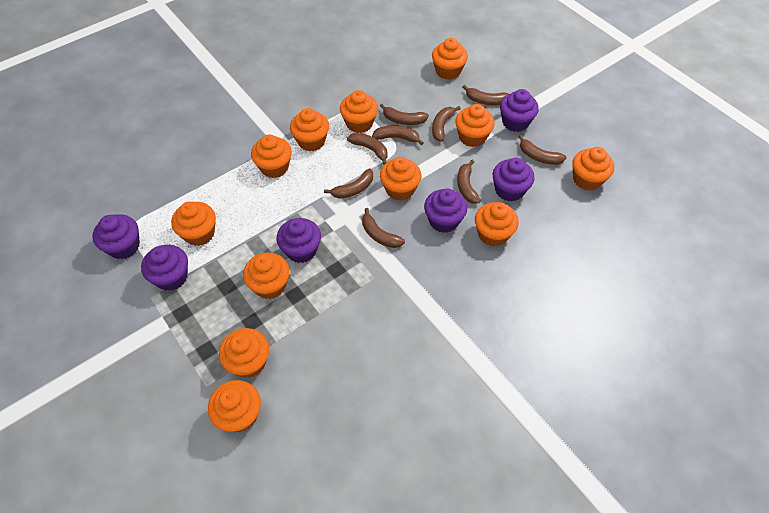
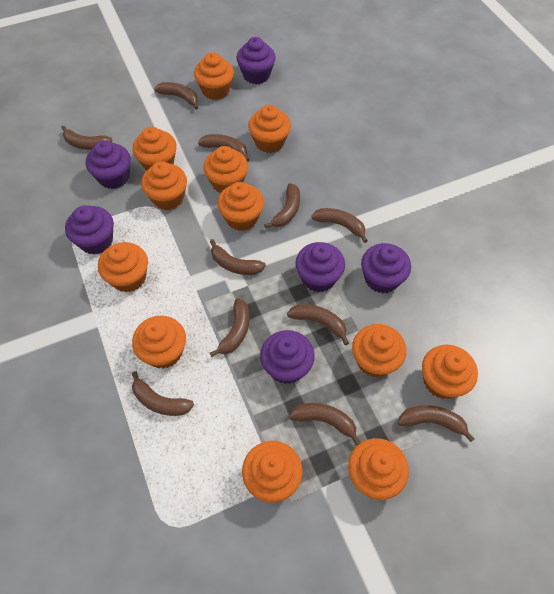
brown banana: 9 -> 11

